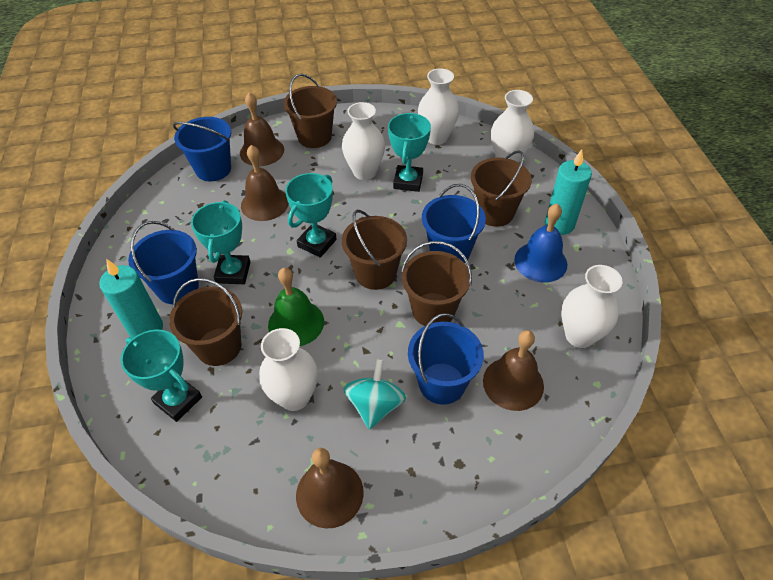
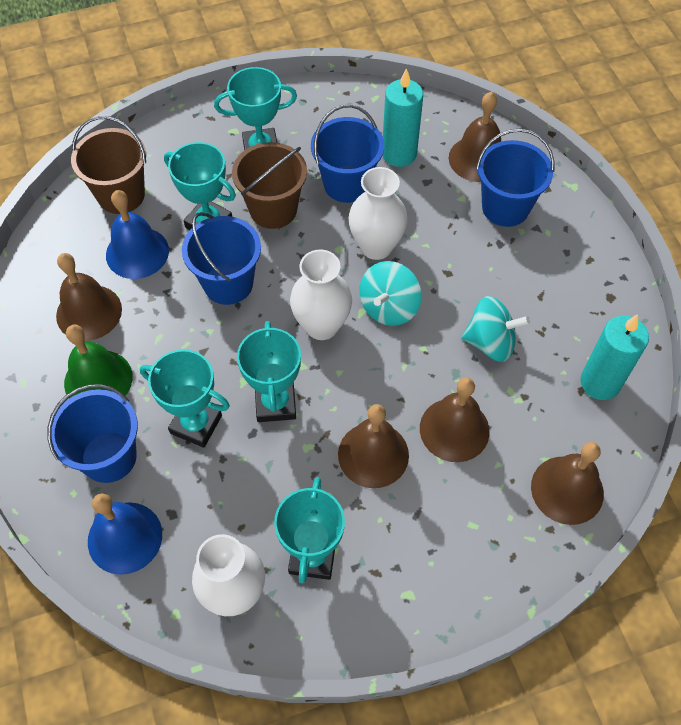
blue bell: 1 -> 2
brown bell: 4 -> 5
brown bucket: 5 -> 2
turquoise spinning top: 1 -> 2
turquoise trophy: 4 -> 5
white vase: 5 -> 3

